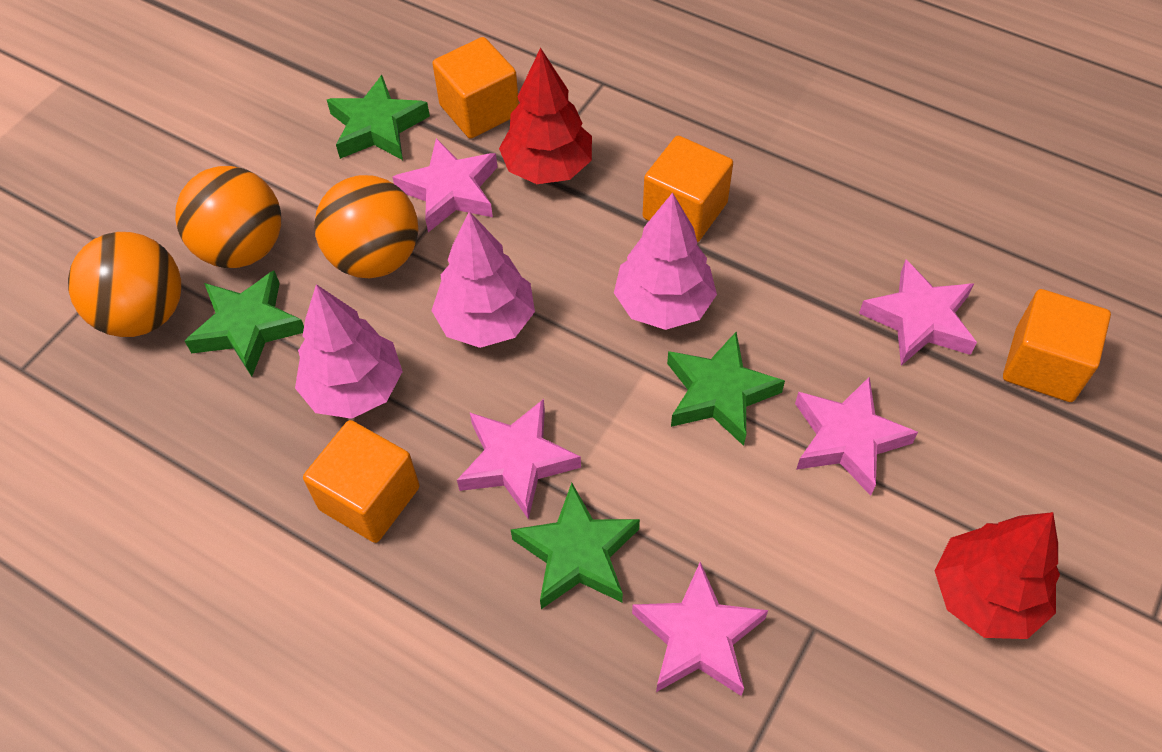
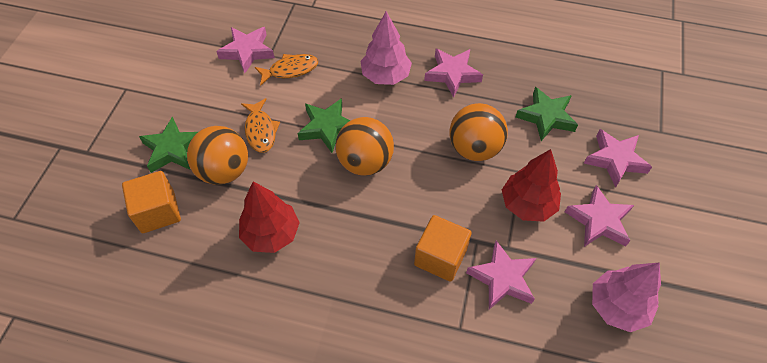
green star: 4 -> 3
orange cube: 4 -> 2
orange fish: 0 -> 2
pink tree: 3 -> 2

